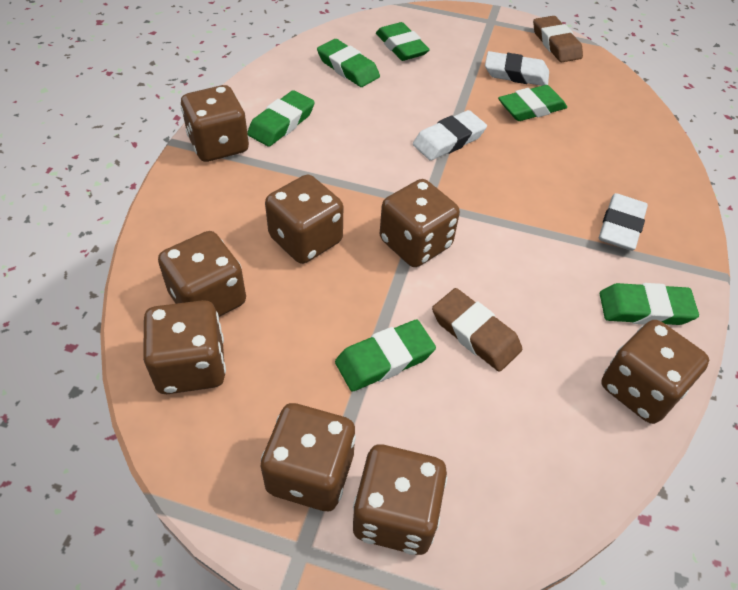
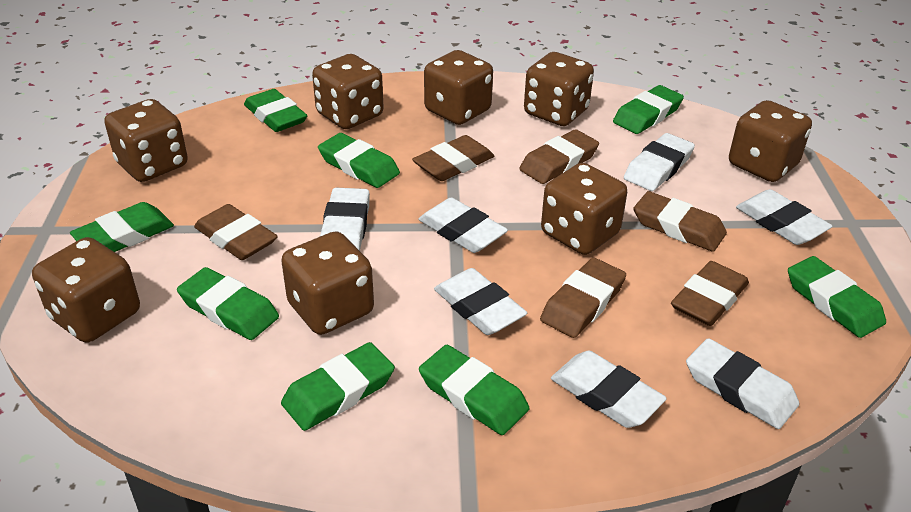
brown eraser: 2 -> 6
green eraser: 6 -> 8
white eraser: 3 -> 7

